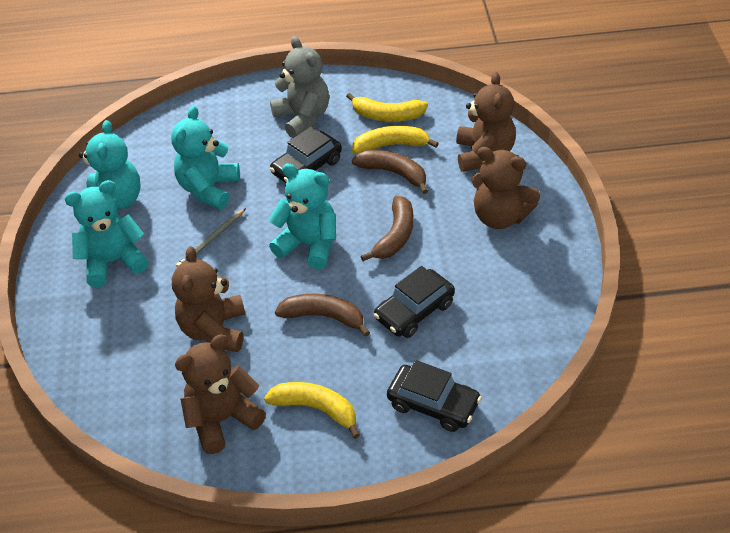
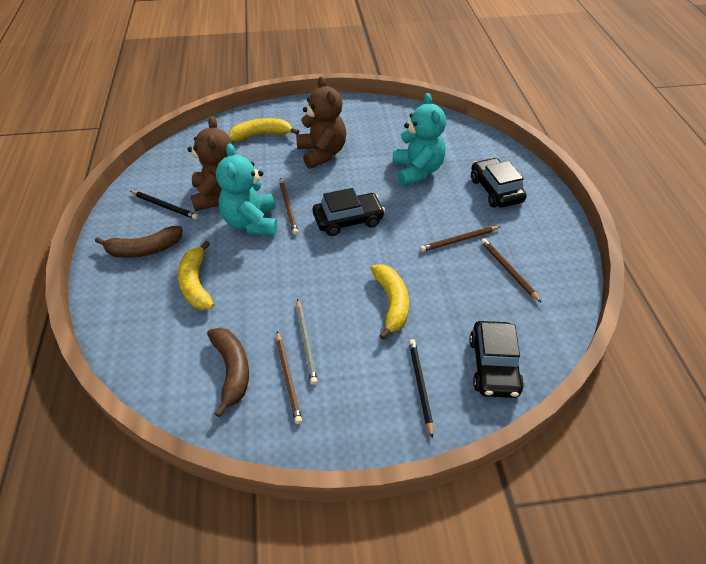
black pencil: 0 -> 2
brown banana: 3 -> 2
brown pencil: 0 -> 4
brown teddy bear: 4 -> 2
grey teddy bear: 1 -> 0
turquoise teddy bear: 4 -> 2

